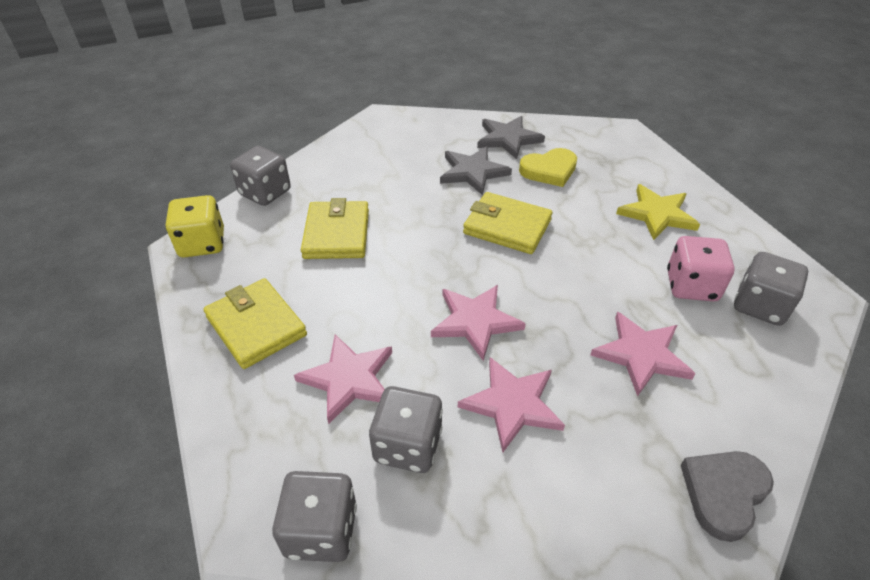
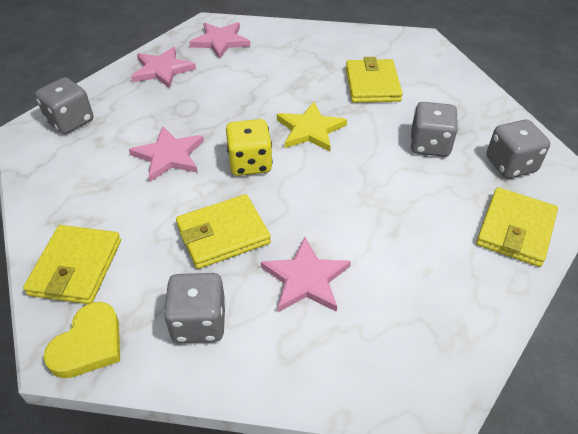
grey heart: 1 -> 0
grey star: 2 -> 0
pink dice: 1 -> 0
yellow wallet: 3 -> 4

